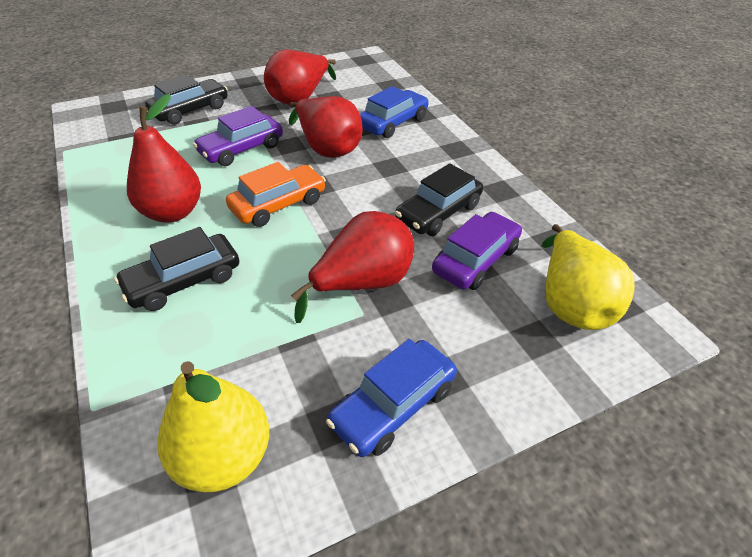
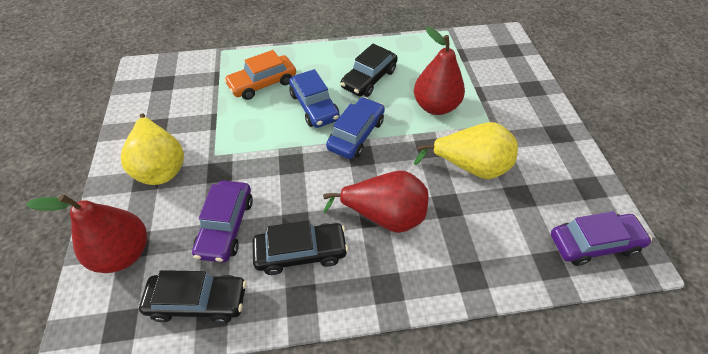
red pear: 4 -> 3

